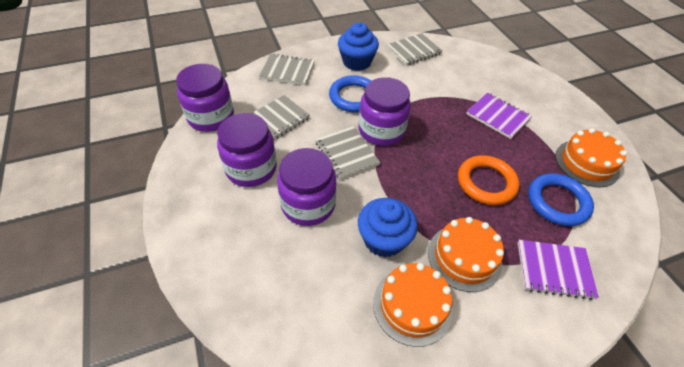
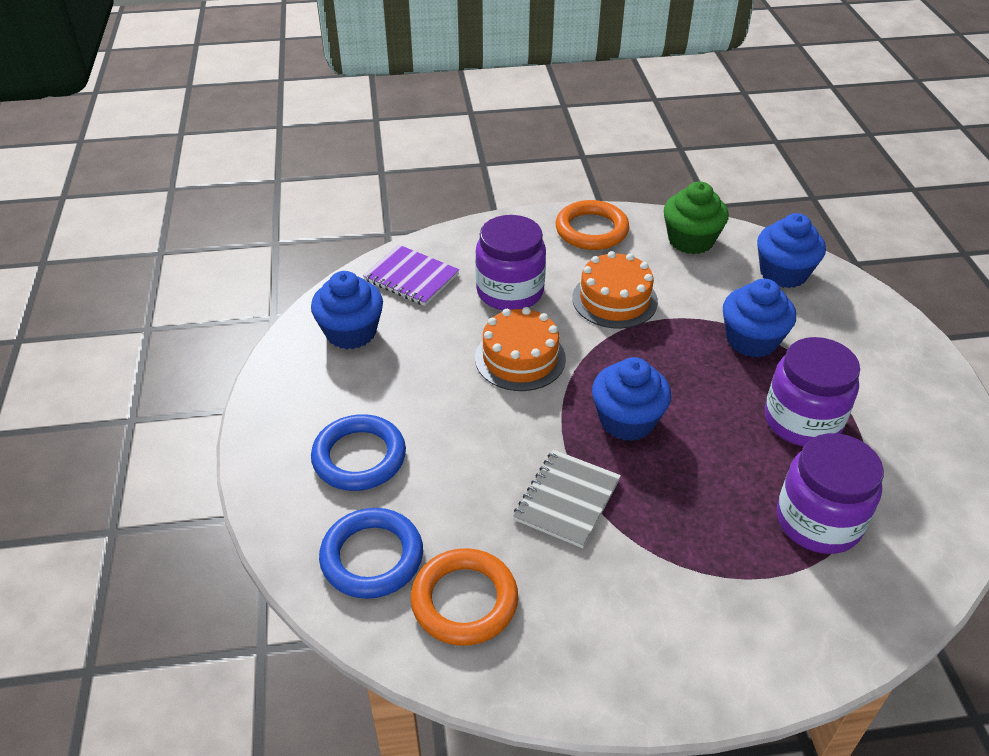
blue cupcake: 2 -> 4
green cupcake: 0 -> 1
grey notebook: 4 -> 1
orange cake: 3 -> 2
orange ring: 1 -> 2
purple jar: 4 -> 3
purple notebook: 2 -> 1

